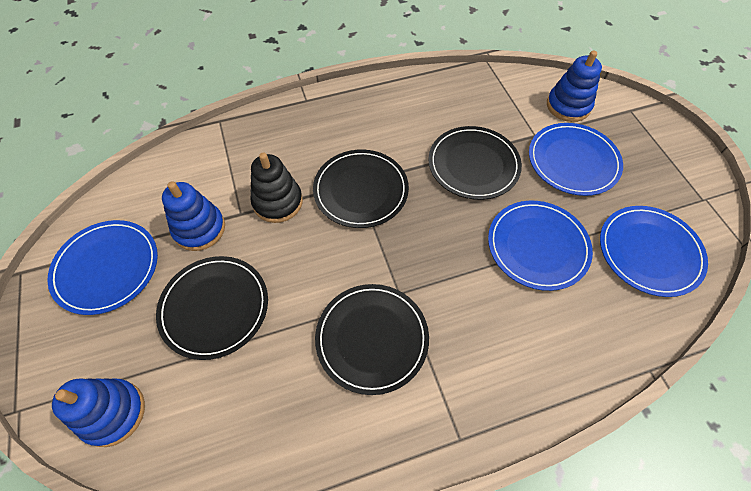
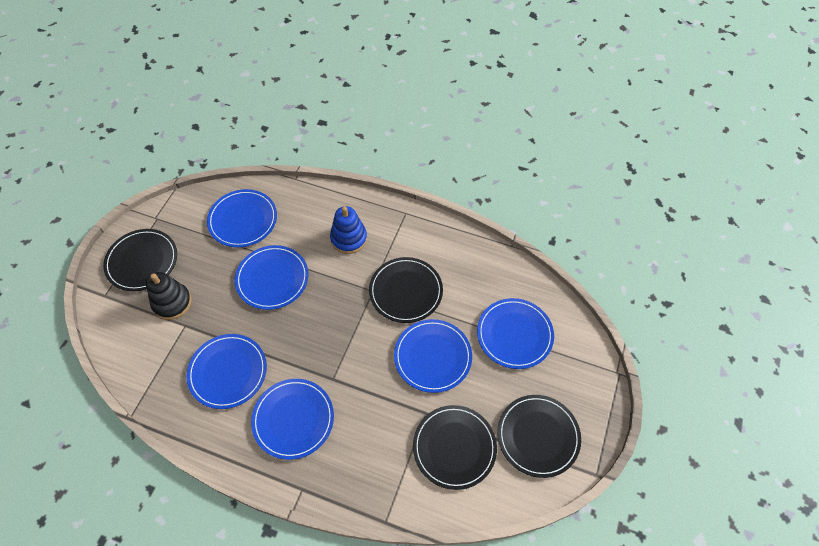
blue plate: 4 -> 6
blue stacking toy: 3 -> 1

